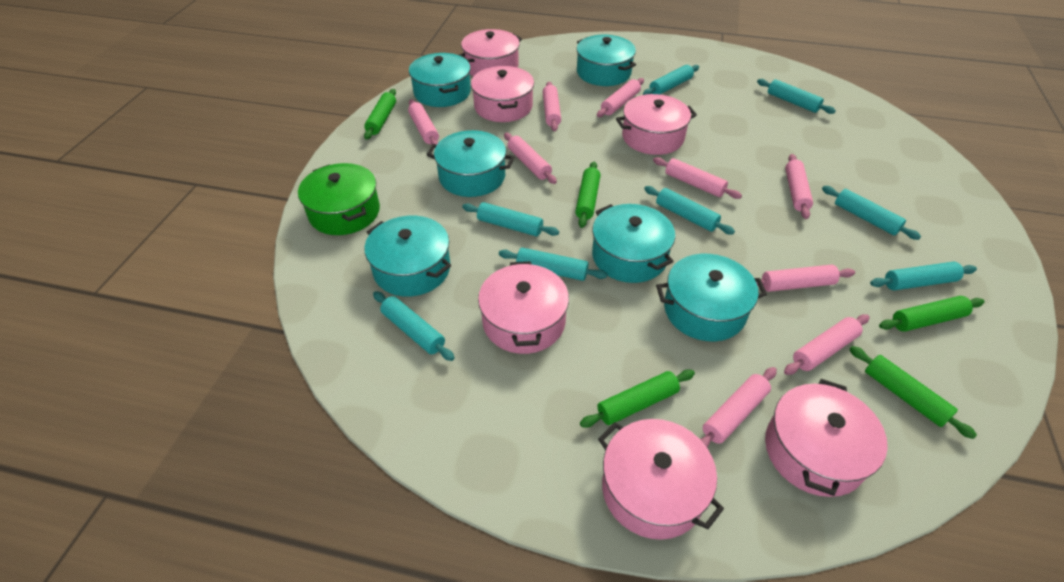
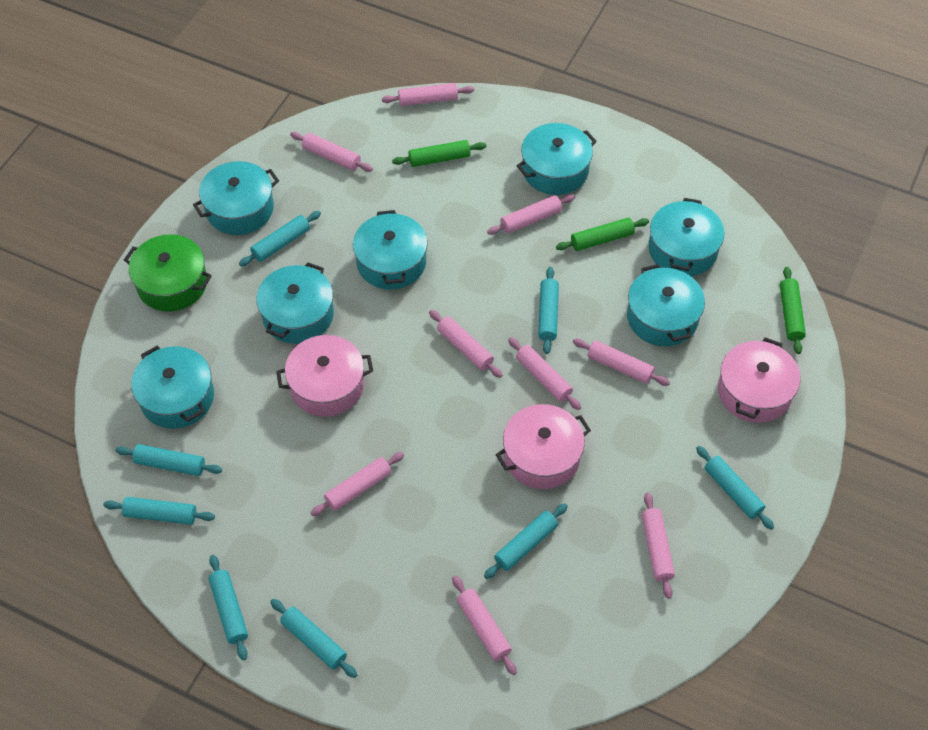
green rolling pin: 5 -> 3
pink pot: 6 -> 3
turquoise pot: 6 -> 7

